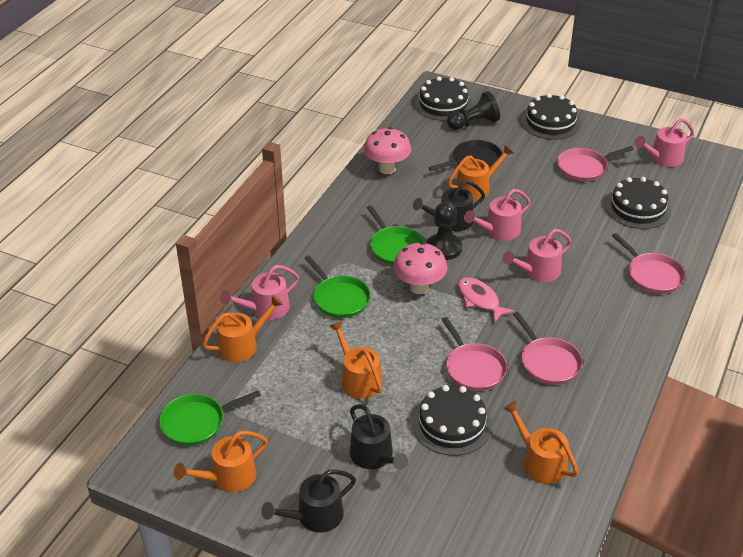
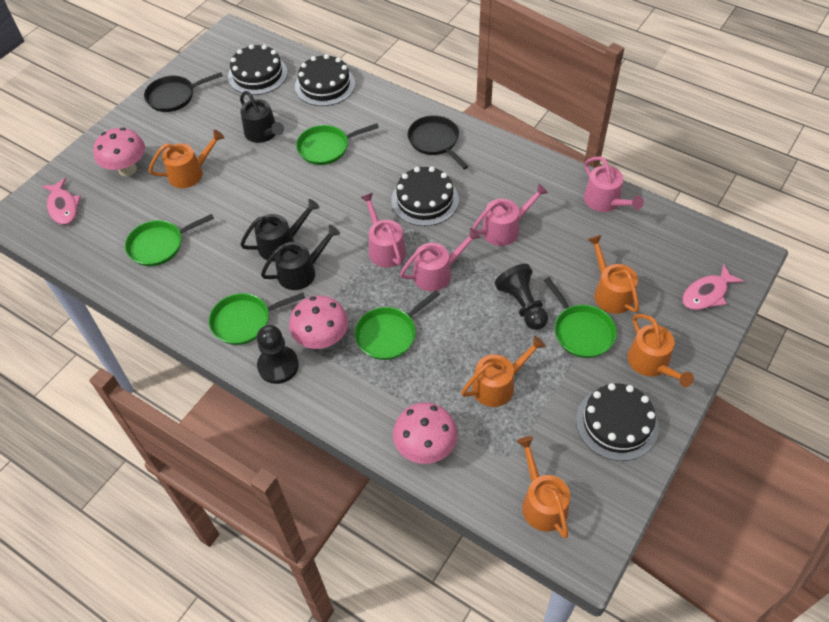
black pan: 1 -> 2
green pan: 3 -> 5
pink fish: 1 -> 2
pink mushroom: 2 -> 3
pink pan: 4 -> 0

